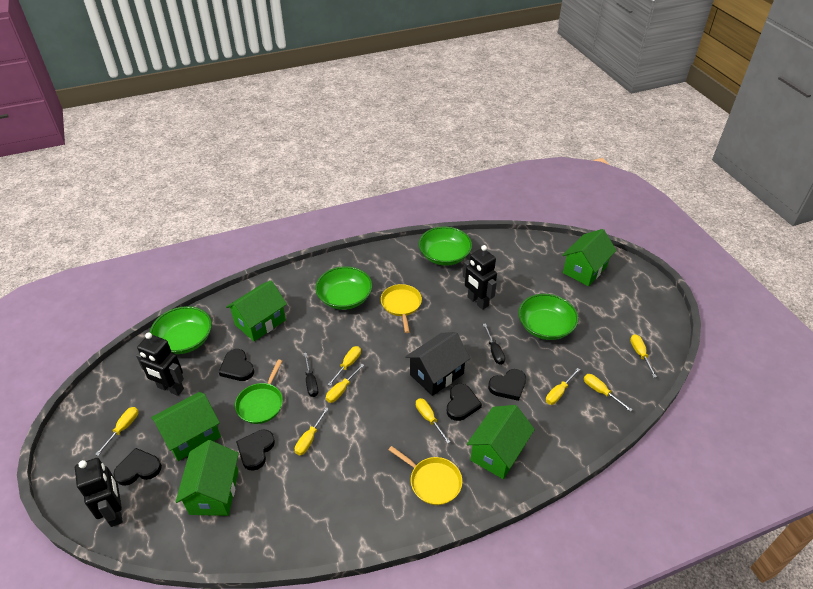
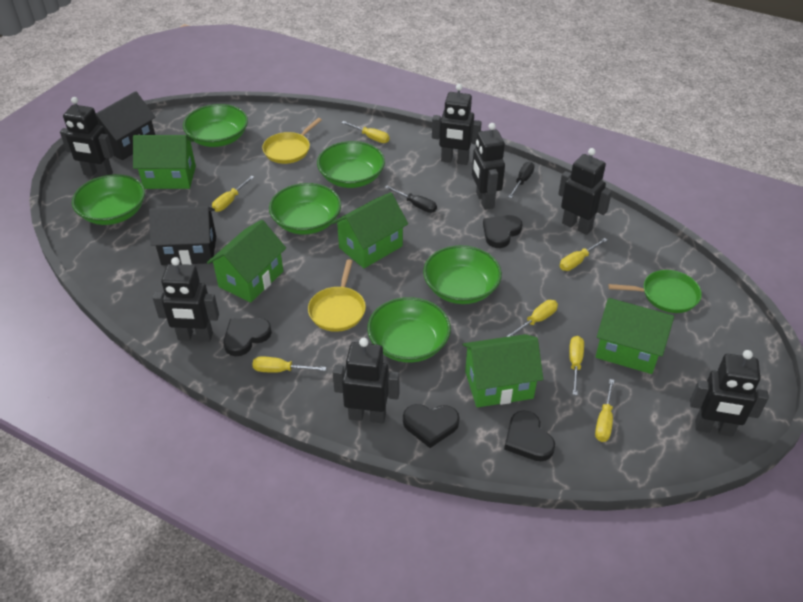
black heart: 5 -> 4
black house: 1 -> 2
black robot: 3 -> 7
green bowl: 4 -> 6
yellow screwdriver: 8 -> 7

